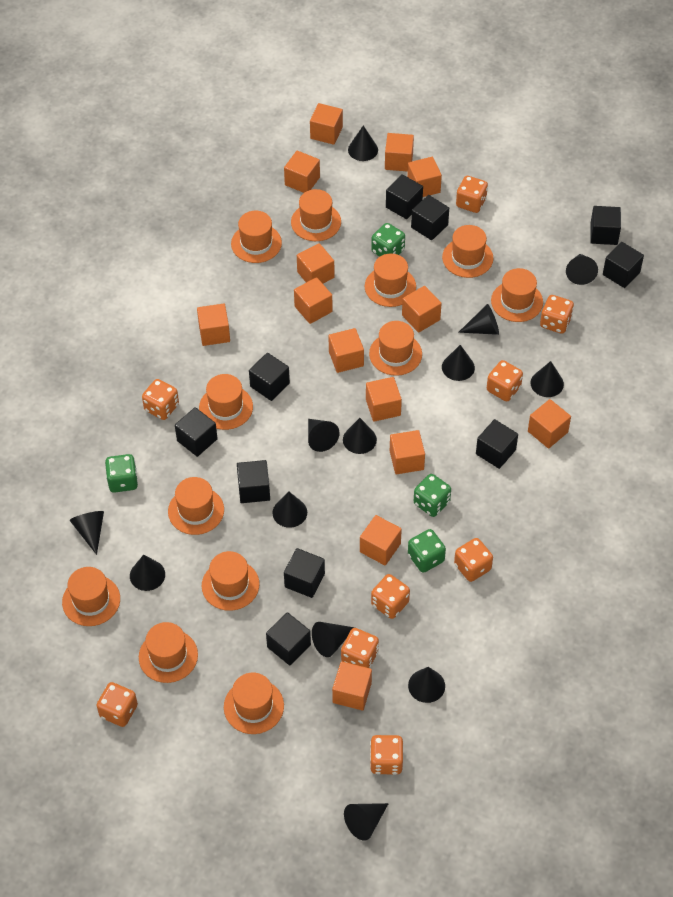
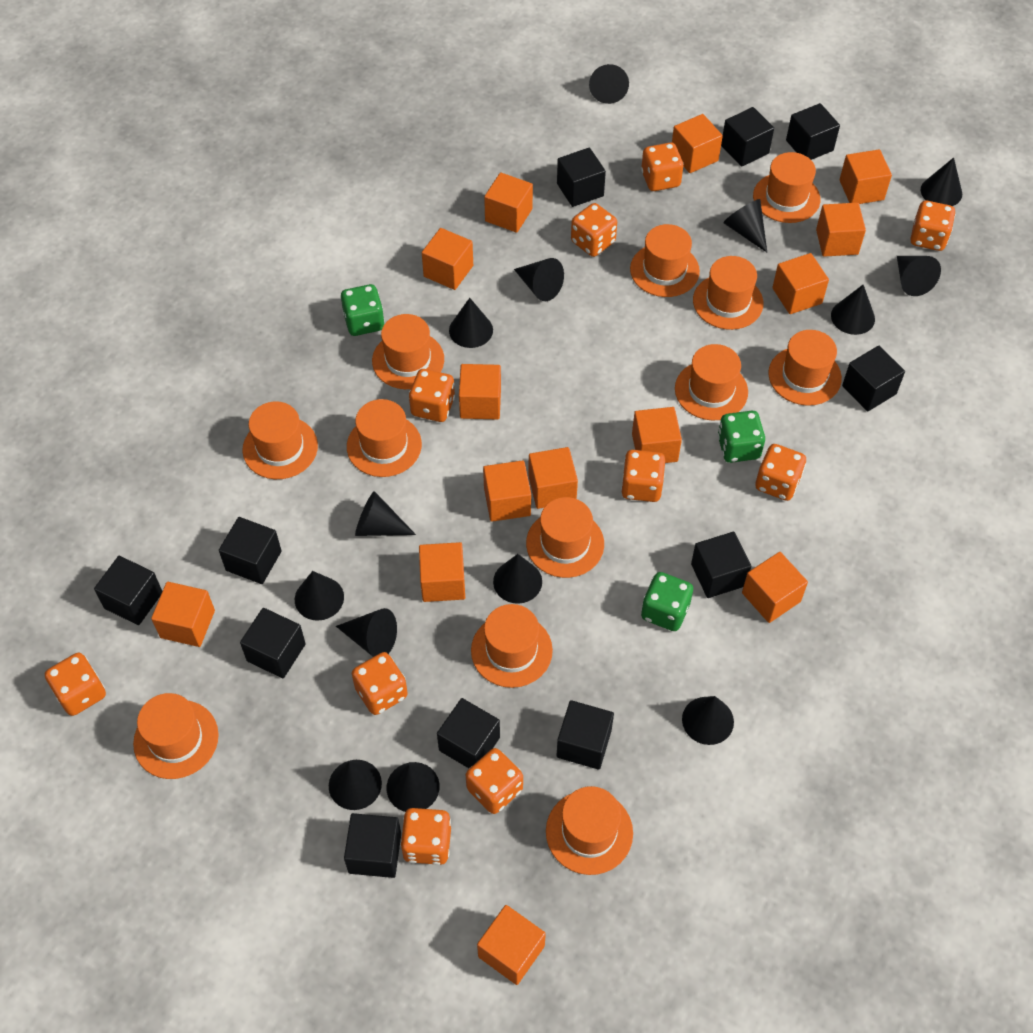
black cone: 13 -> 14
black cube: 10 -> 11
green dice: 4 -> 3
orange dice: 9 -> 10

